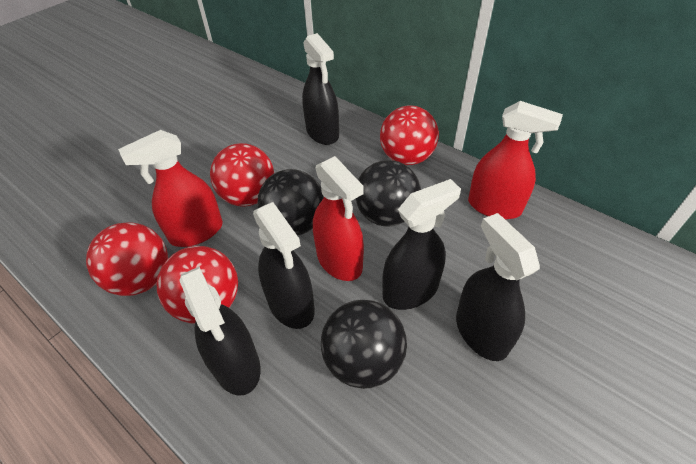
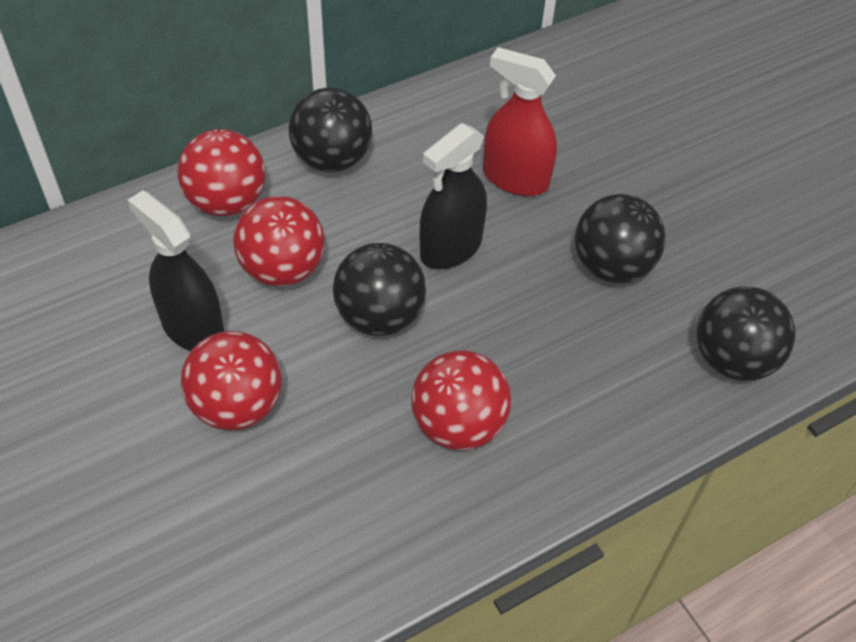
black ball: 3 -> 4
black spray bottle: 5 -> 2
red spray bottle: 3 -> 1

